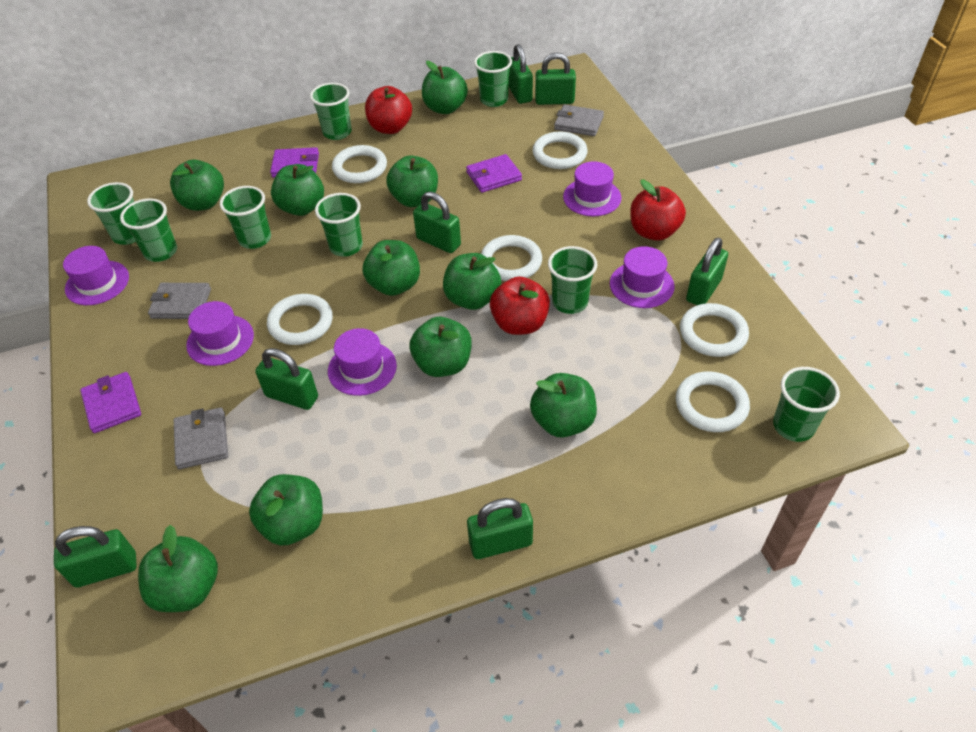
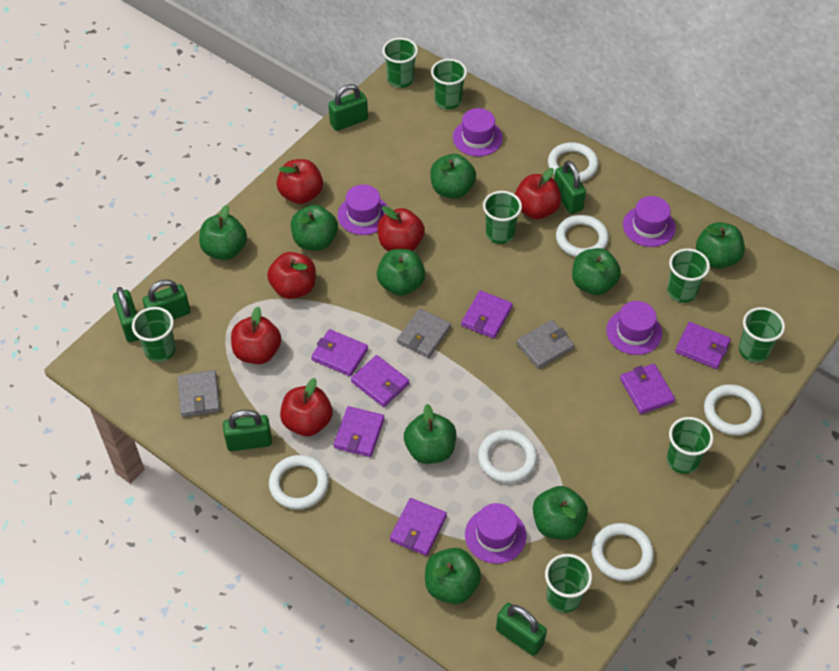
green apple: 10 -> 9
green padlock: 7 -> 6
purple wallet: 3 -> 7
red apple: 3 -> 6

